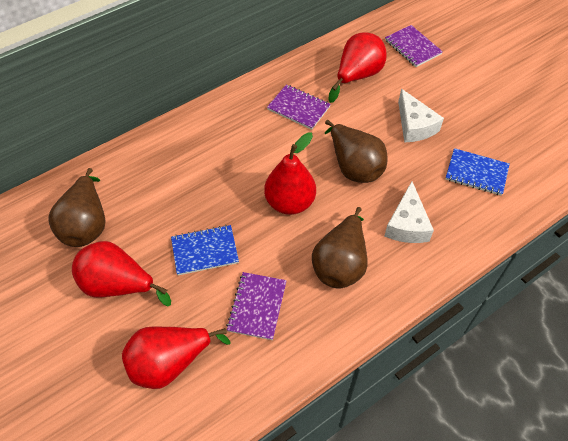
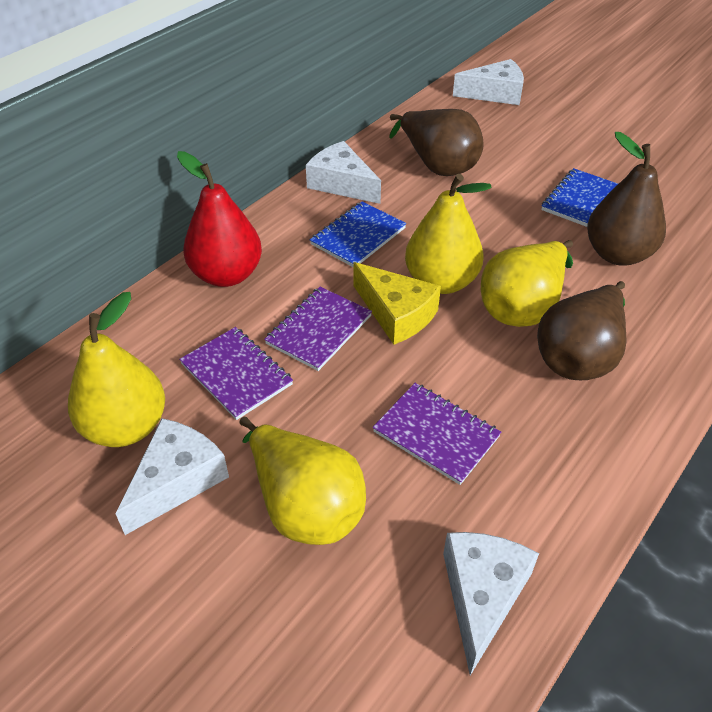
red pear: 4 -> 1
white cheese: 2 -> 4
yellow cheese: 0 -> 1
yellow pear: 0 -> 4

